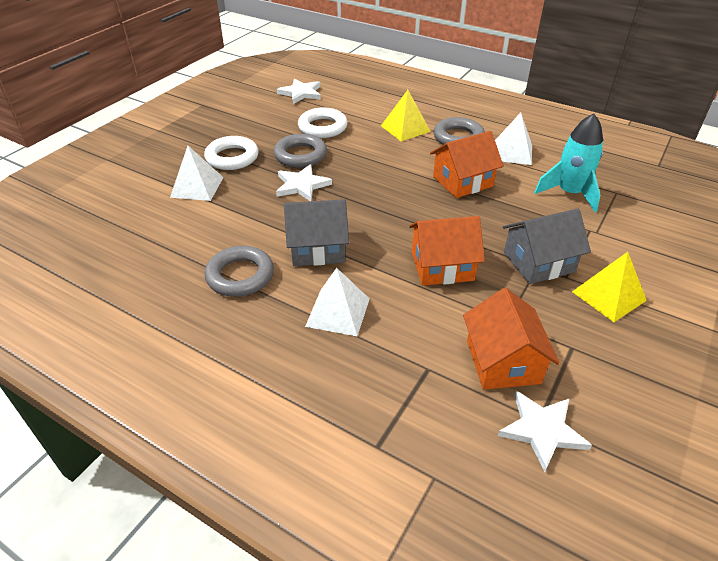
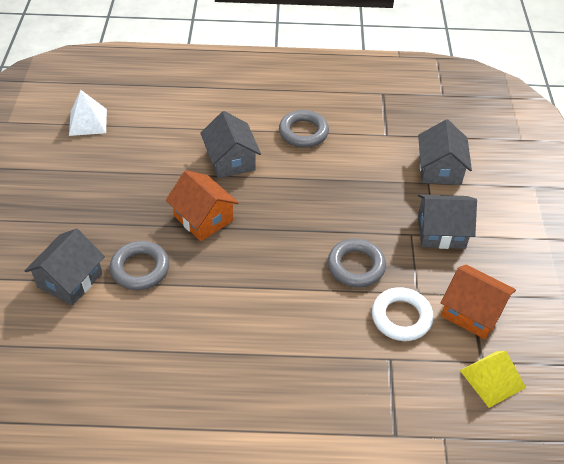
grey house: 2 -> 4
orange house: 3 -> 2
turquoise rocket: 1 -> 0
white pyramid: 3 -> 1
white ring: 2 -> 1
white star: 3 -> 0
yellow pyramid: 2 -> 1

